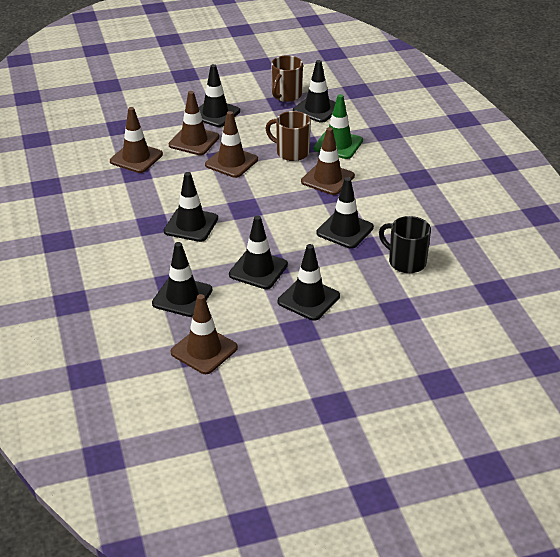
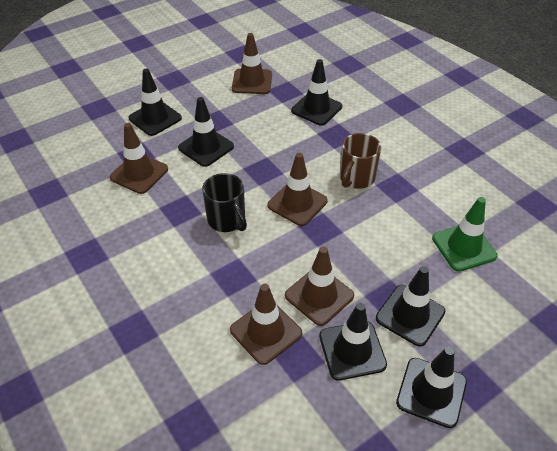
black traffic cone: 7 -> 6
brown mug: 2 -> 1

